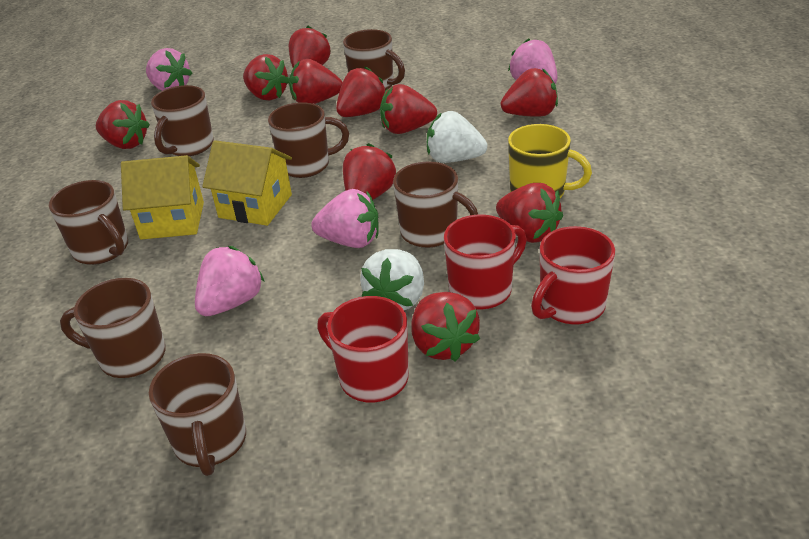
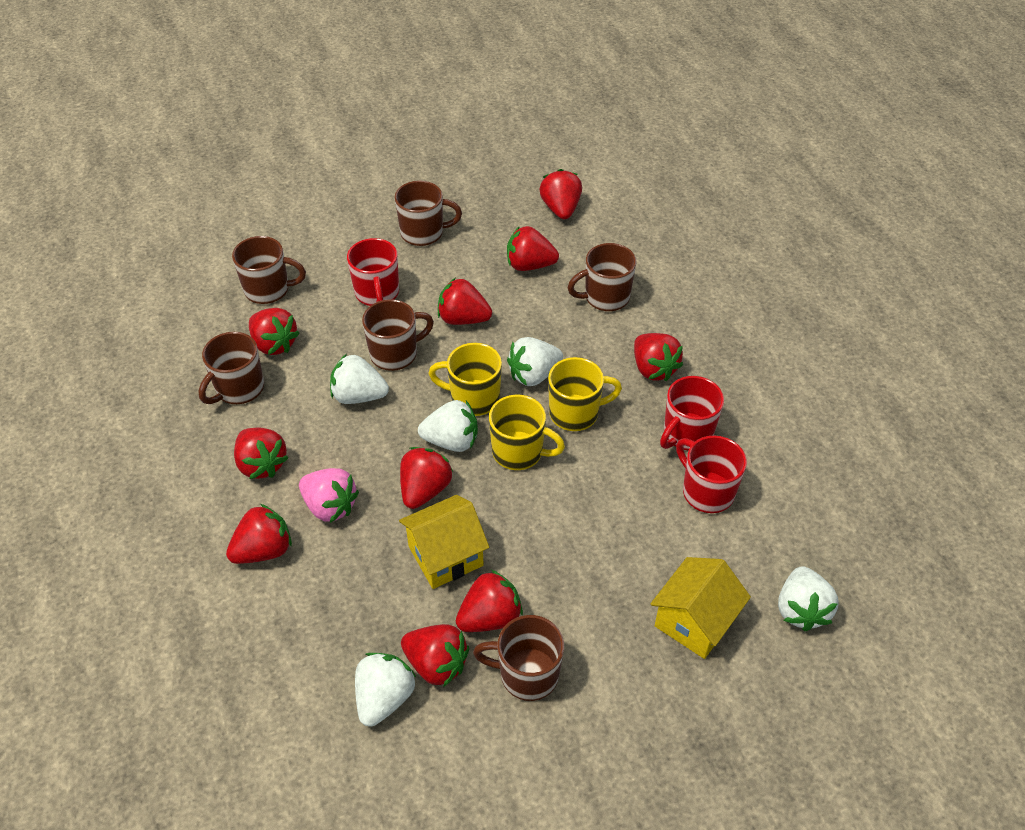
brown mug: 7 -> 6
pink strawberry: 4 -> 1
white strawberry: 2 -> 5
yellow mug: 1 -> 3

